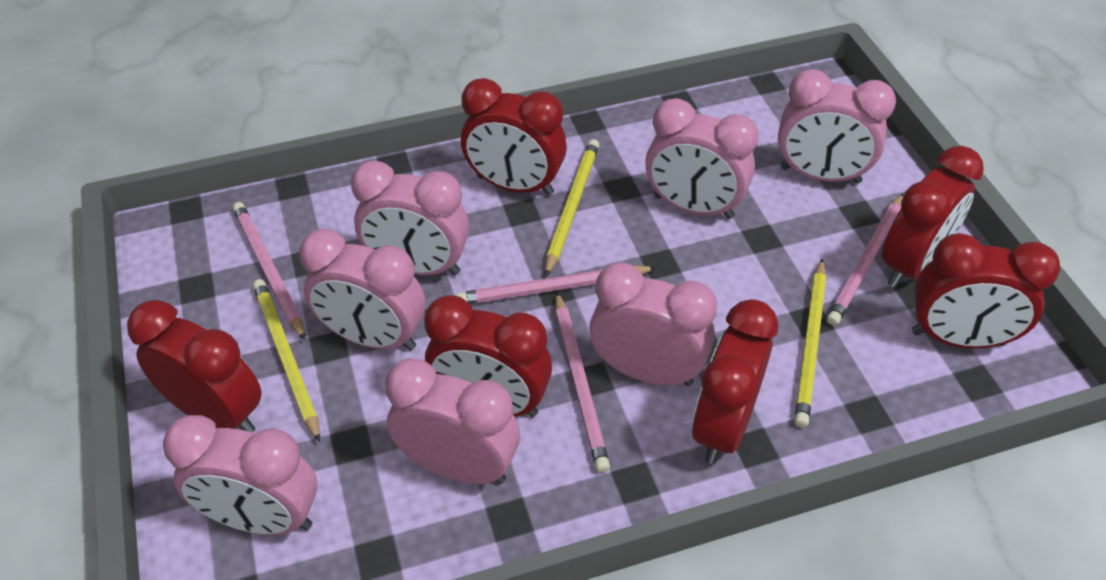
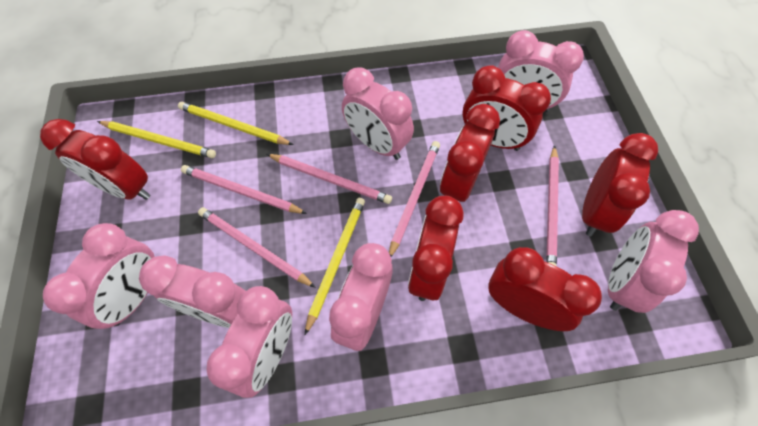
pink pencil: 4 -> 5

